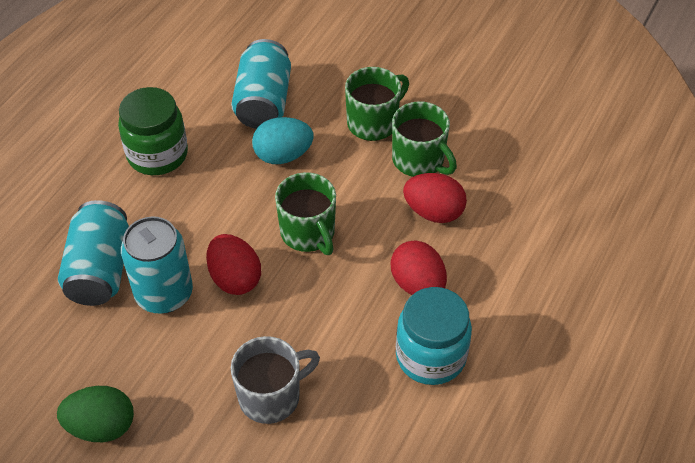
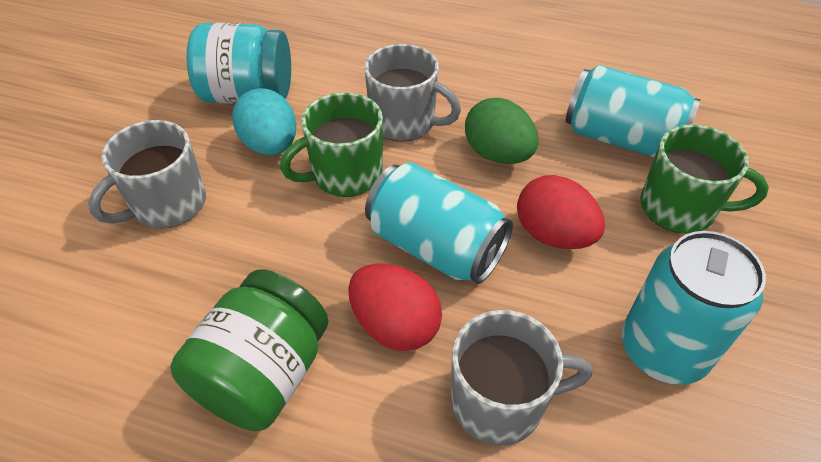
green mug: 3 -> 2
grey mug: 1 -> 3
red egg: 3 -> 2

